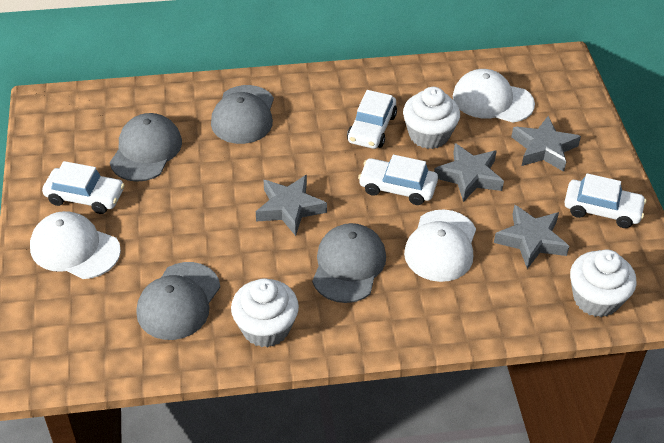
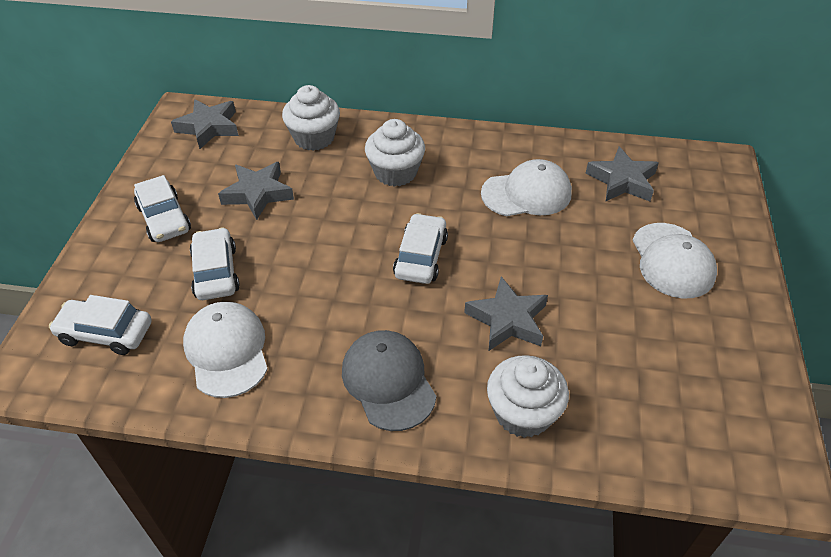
grey cap: 4 -> 1

